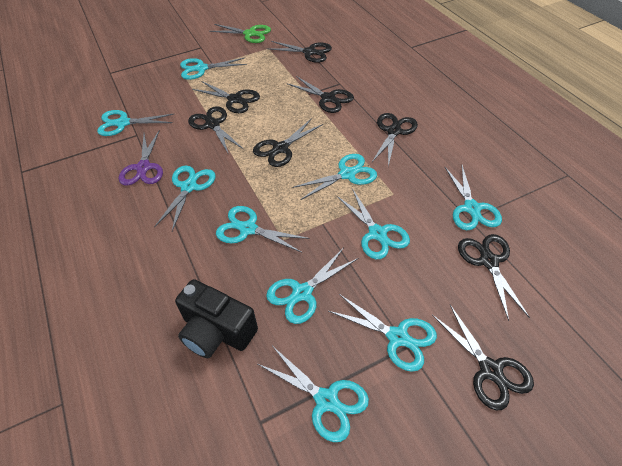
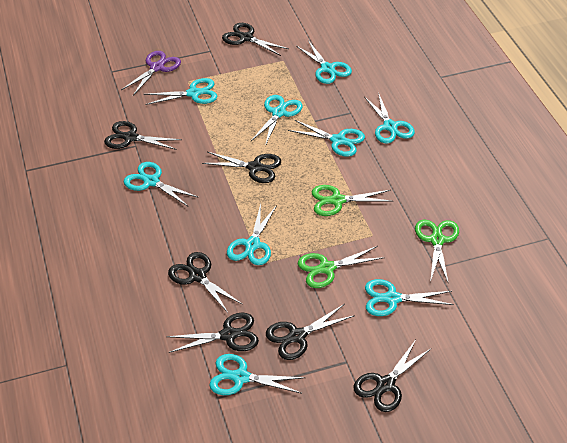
black camera: 1 -> 0
black scissors: 8 -> 7
green scissors: 1 -> 3
turquoise scissors: 10 -> 9

